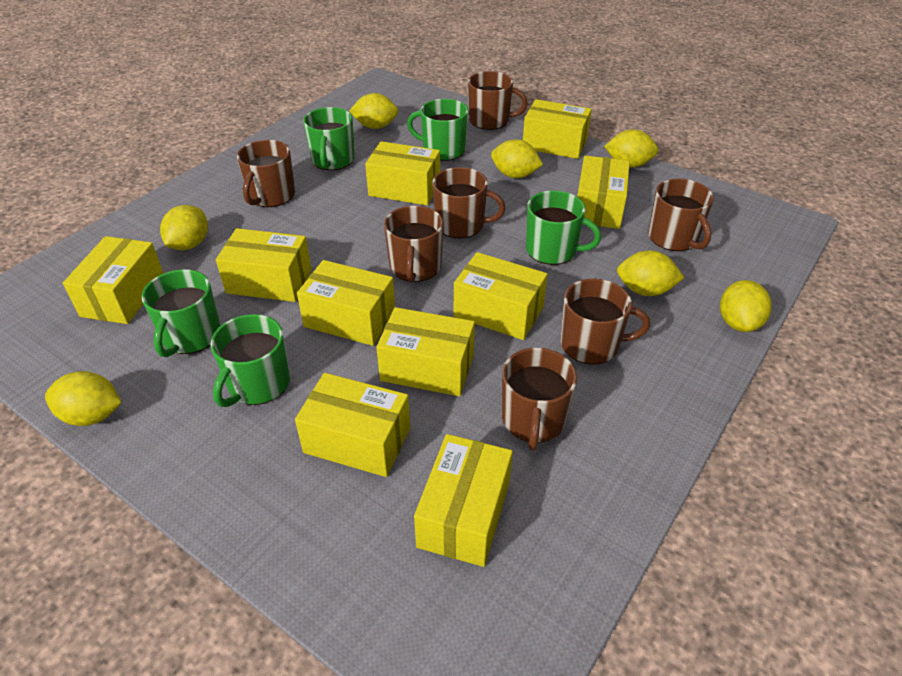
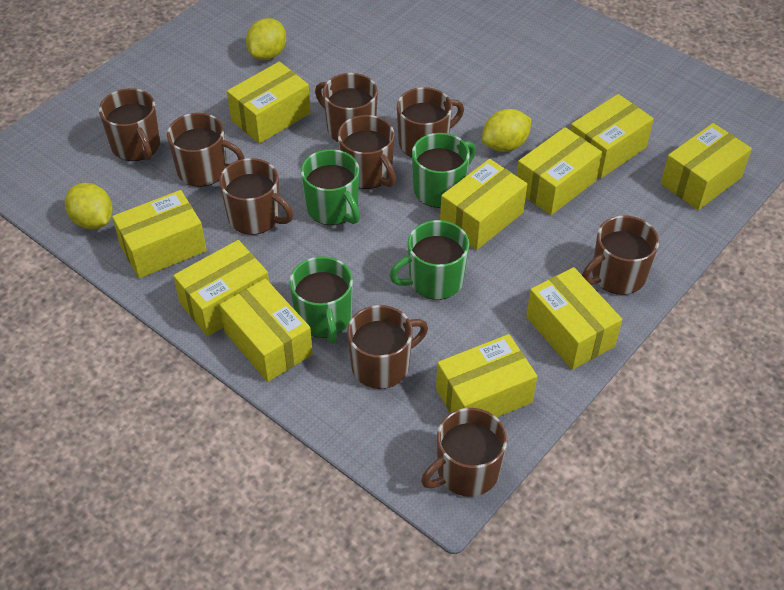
brown mug: 7 -> 9
green mug: 5 -> 4
yellow lemon: 7 -> 3

